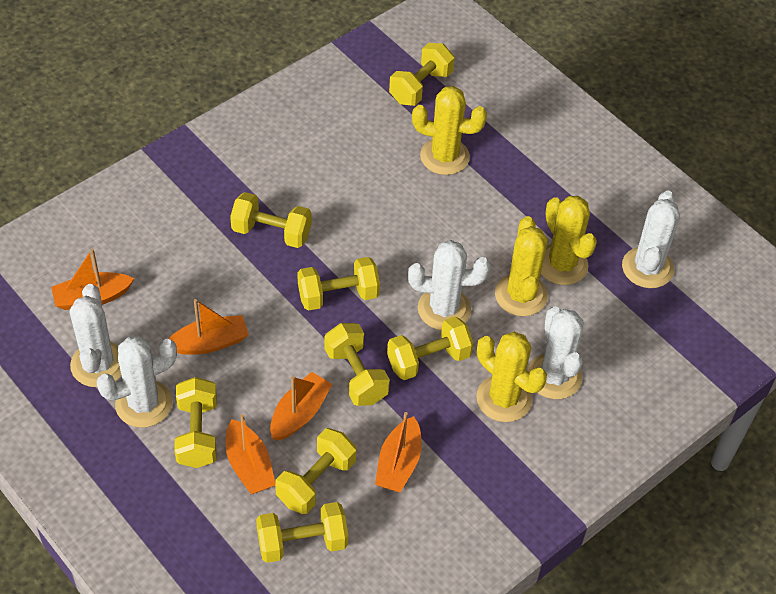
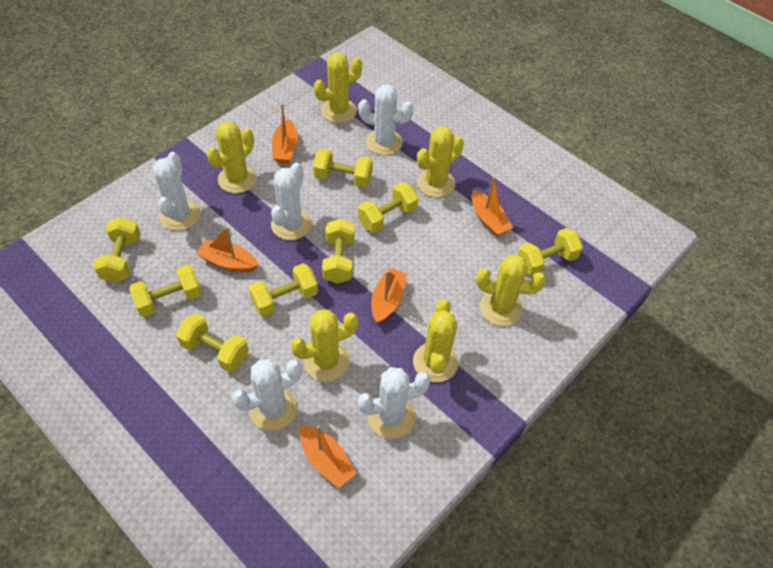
yellow cactus: 4 -> 6

